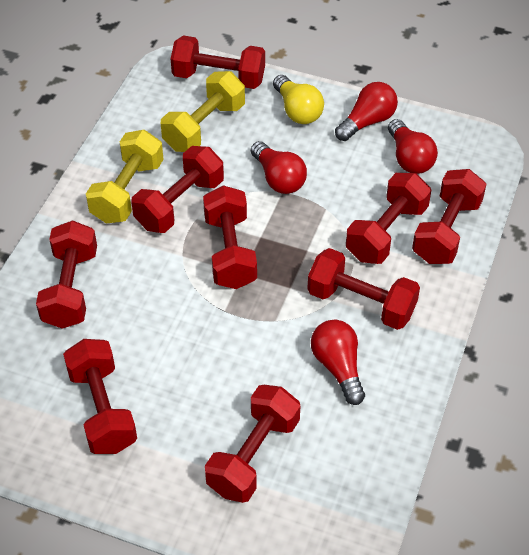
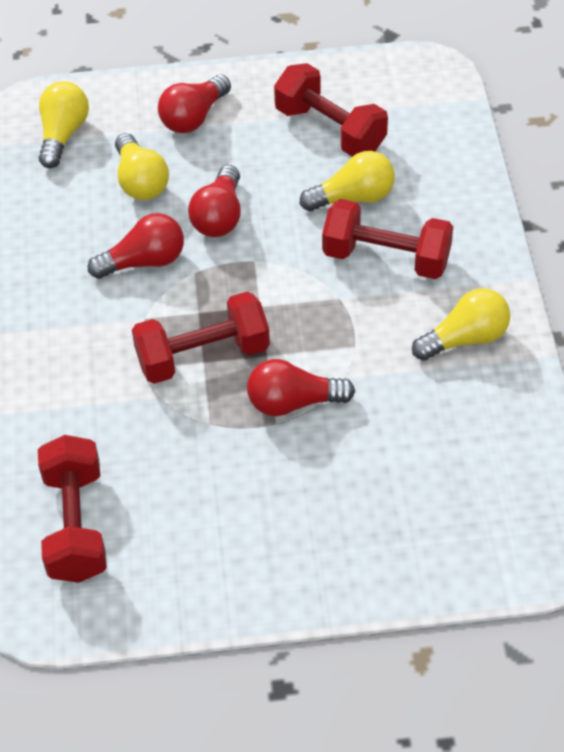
red dumbbell: 9 -> 4
yellow dumbbell: 2 -> 0
yellow light bulb: 1 -> 4

